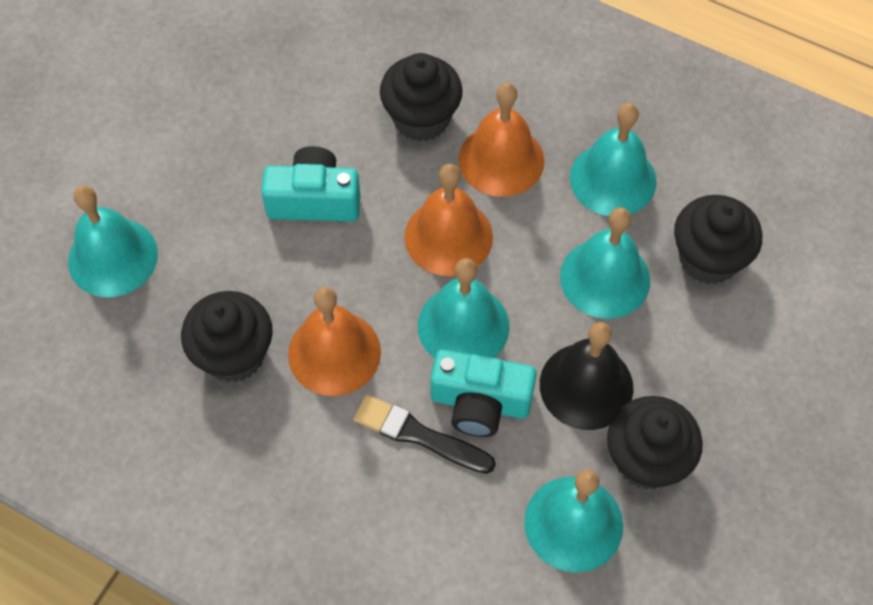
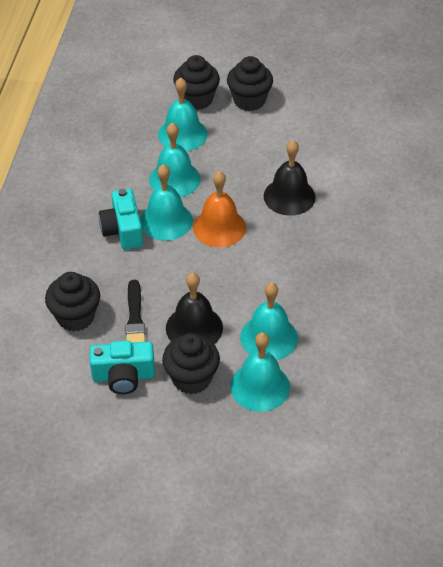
black bell: 1 -> 2
orange bell: 3 -> 1

